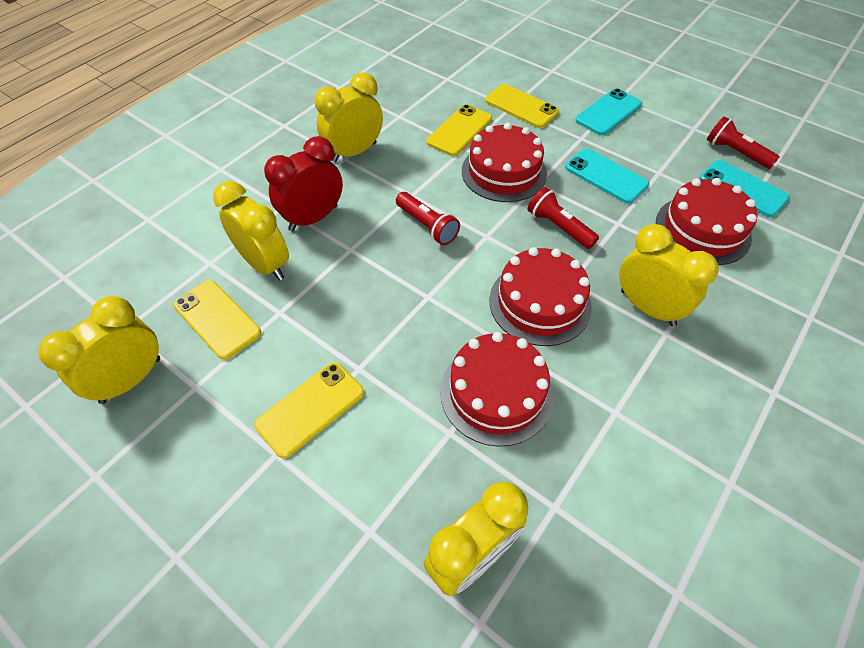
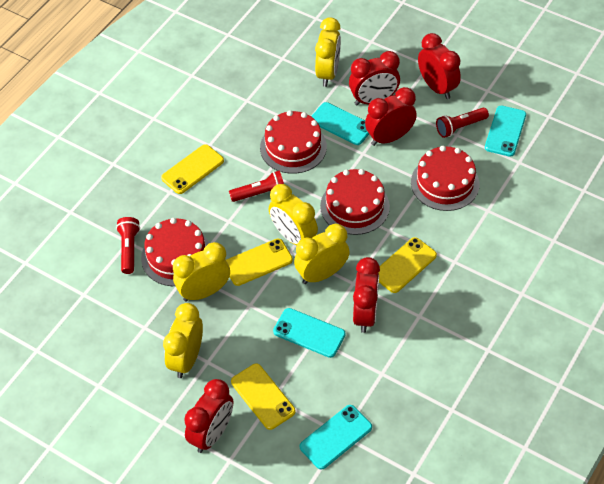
red clock: 1 -> 5
turquoise phone: 3 -> 4

